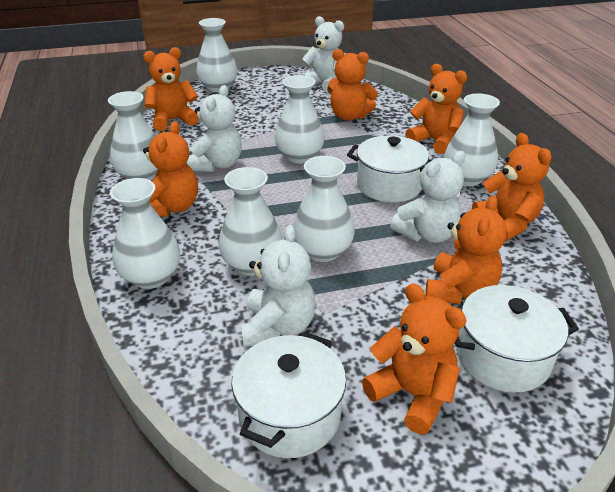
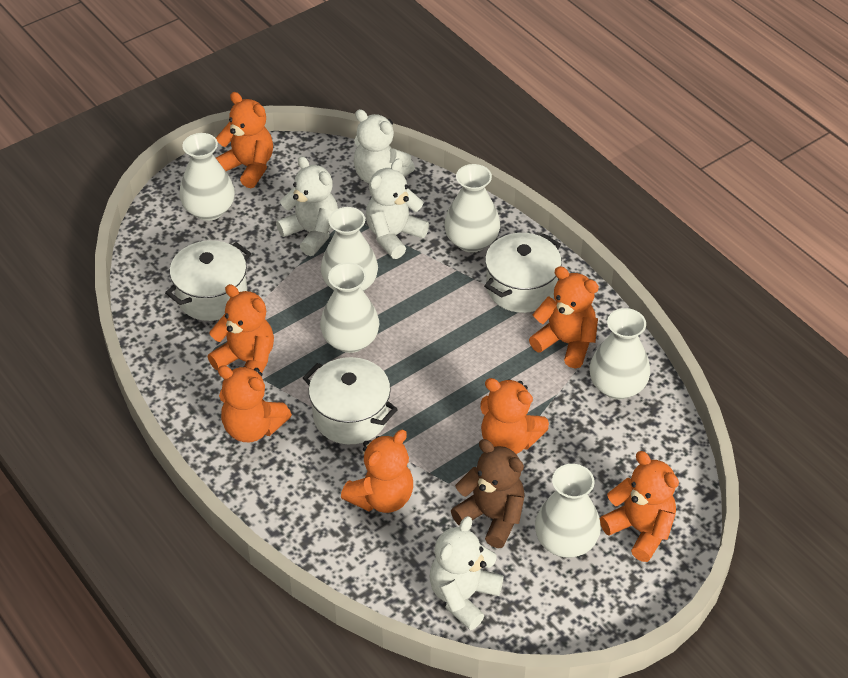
brown teddy bear: 0 -> 1
white vase: 7 -> 6

